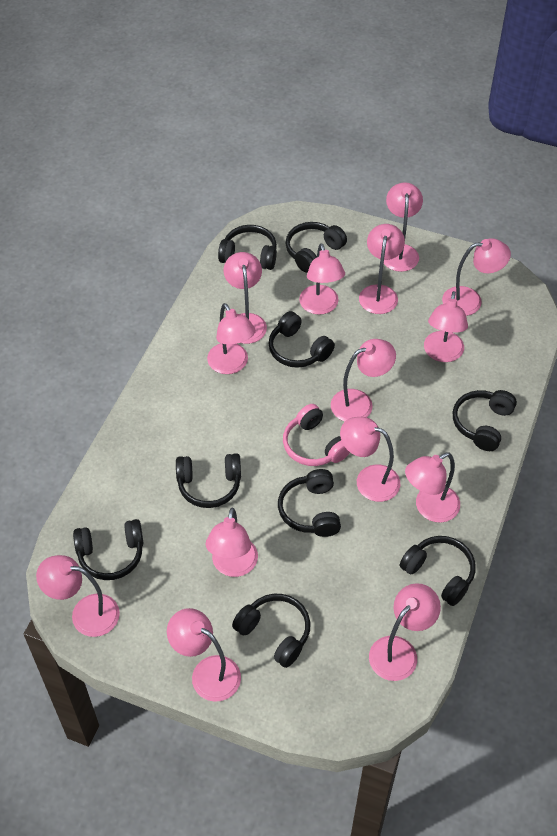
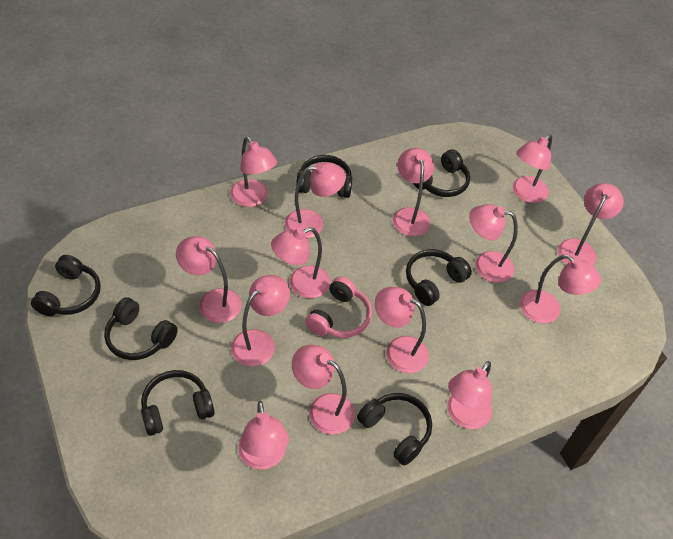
black headphones: 9 -> 7

